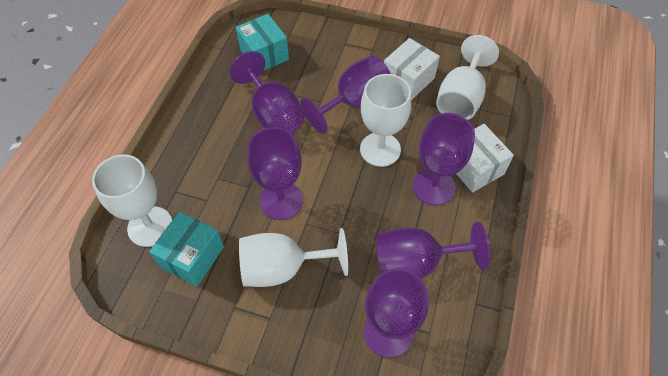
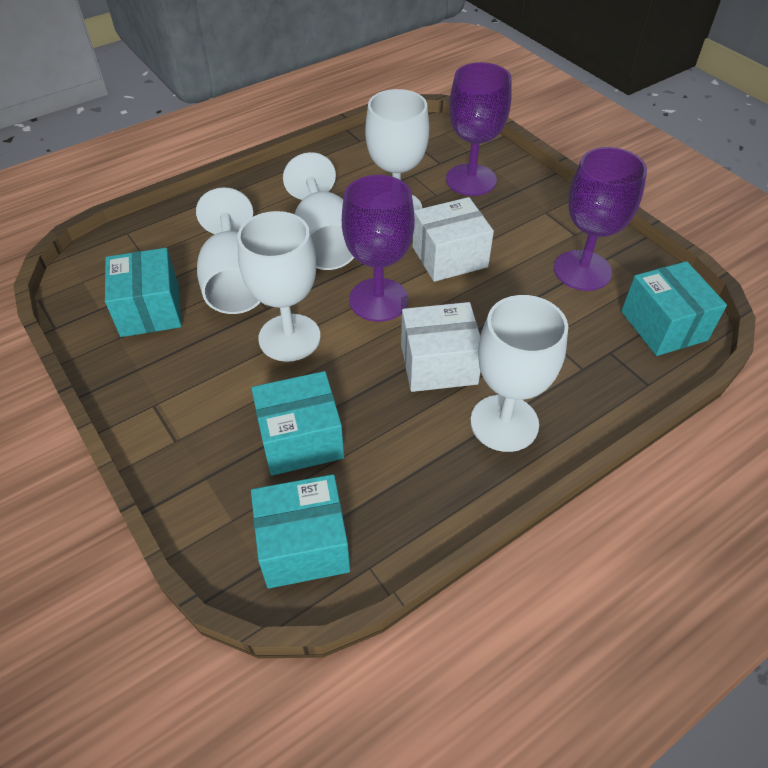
purple goblet: 6 -> 3
turquoise box: 2 -> 4
white goblet: 4 -> 5

